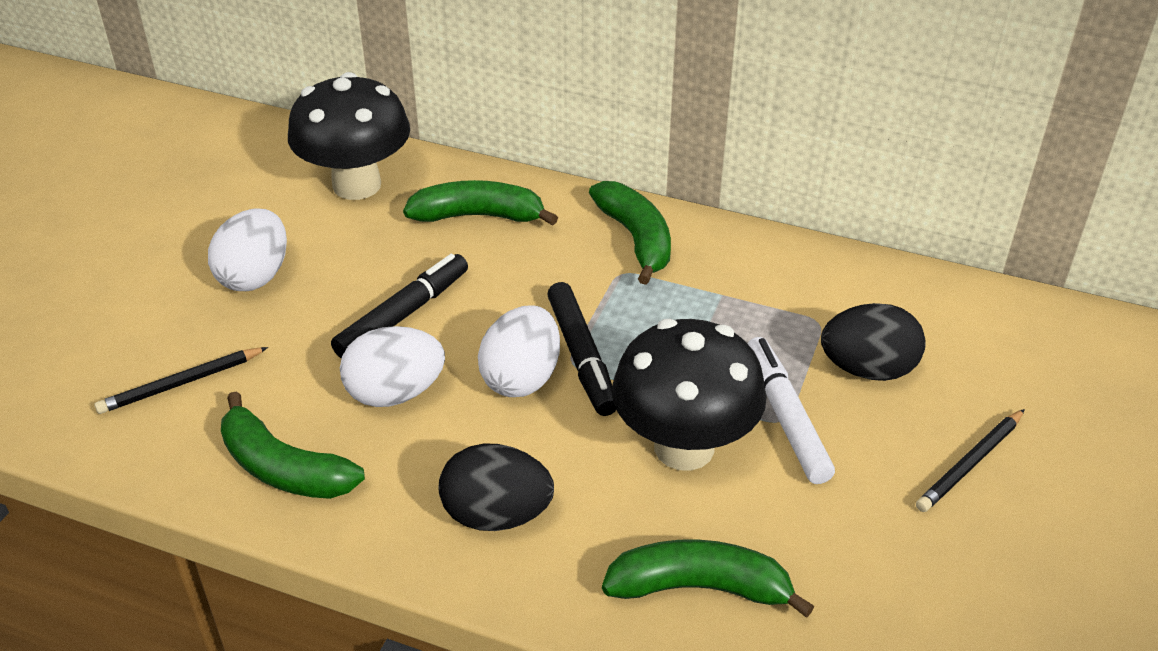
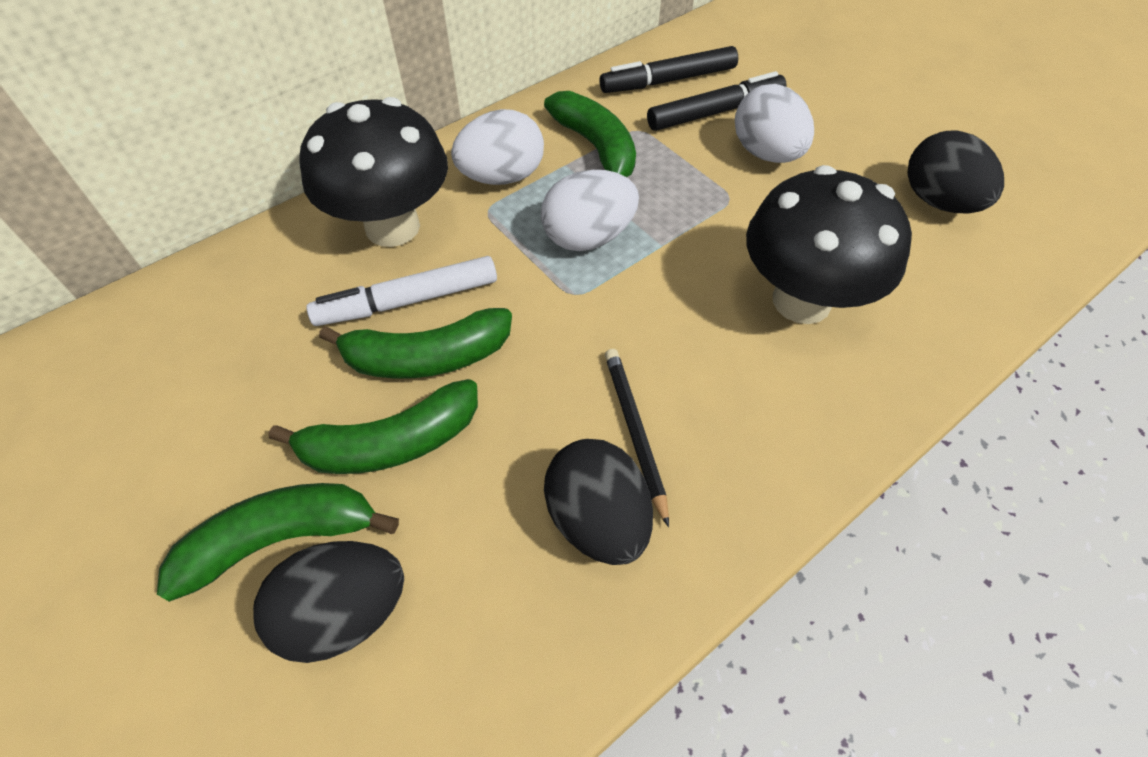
black egg: 2 -> 3
black pencil: 2 -> 1

